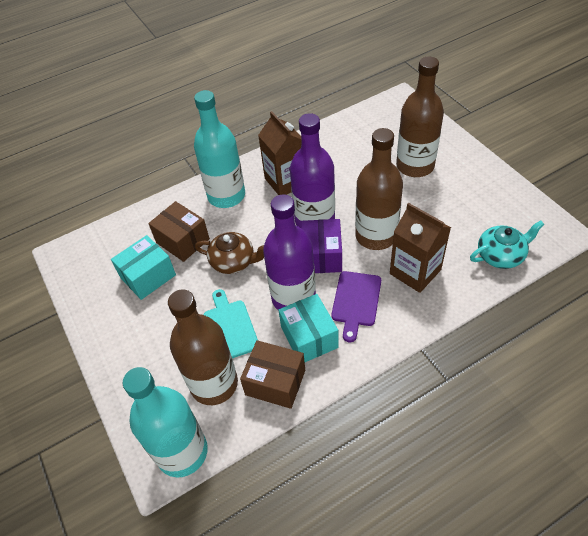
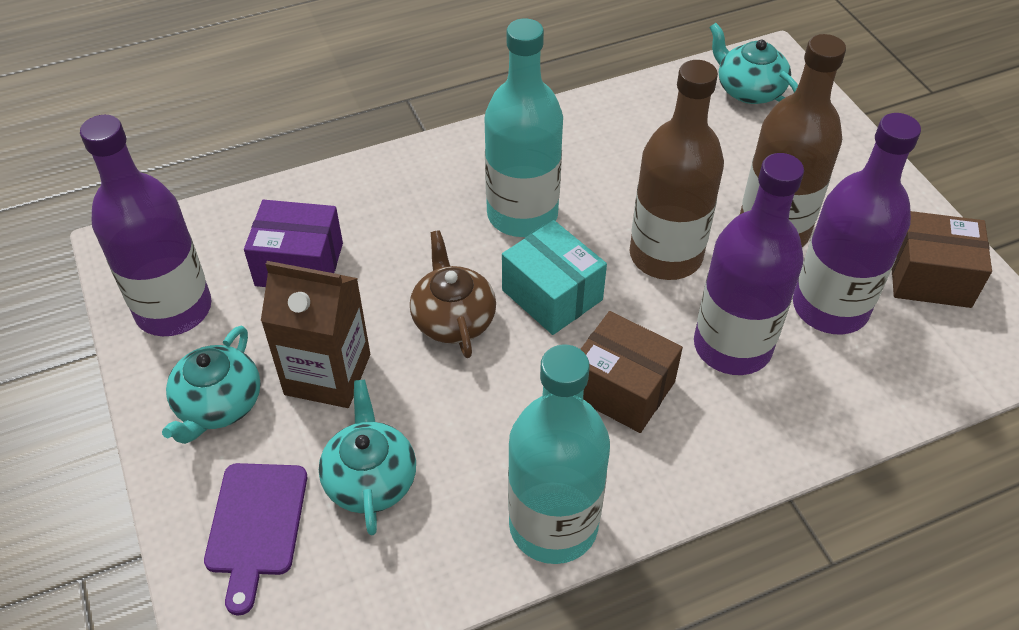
brown bottle: 3 -> 2
brown carton: 2 -> 1
purple bottle: 2 -> 3
turquoise box: 2 -> 1
turquoise cutting board: 1 -> 0
turquoise teapot: 1 -> 3

